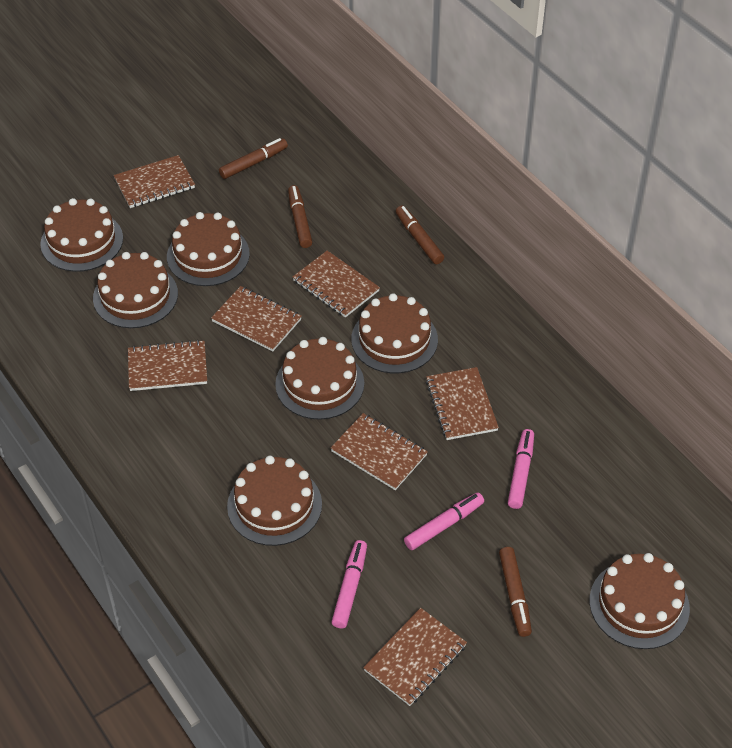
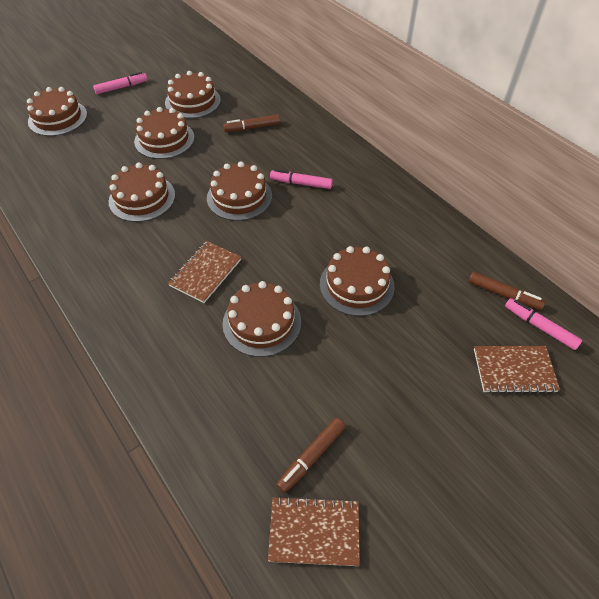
brown marker: 4 -> 3
brown notebook: 7 -> 3

